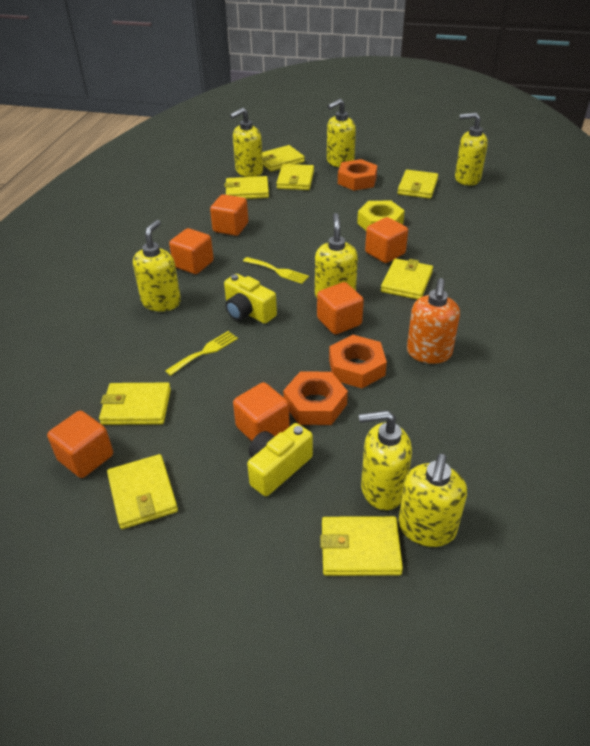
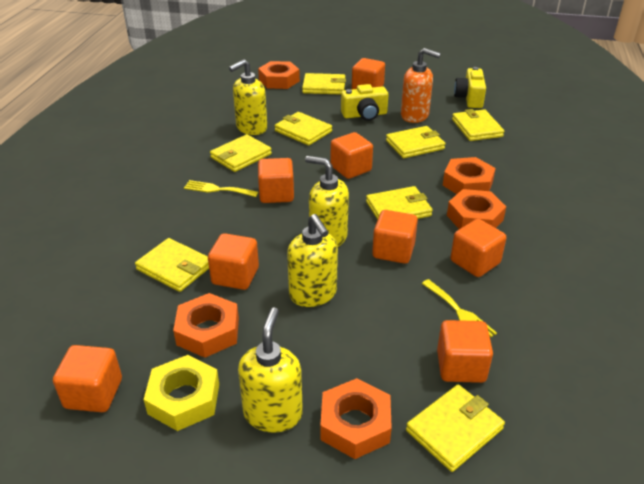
orange cube: 6 -> 8
orange nut: 3 -> 5
yellow soap dispenser: 7 -> 4

